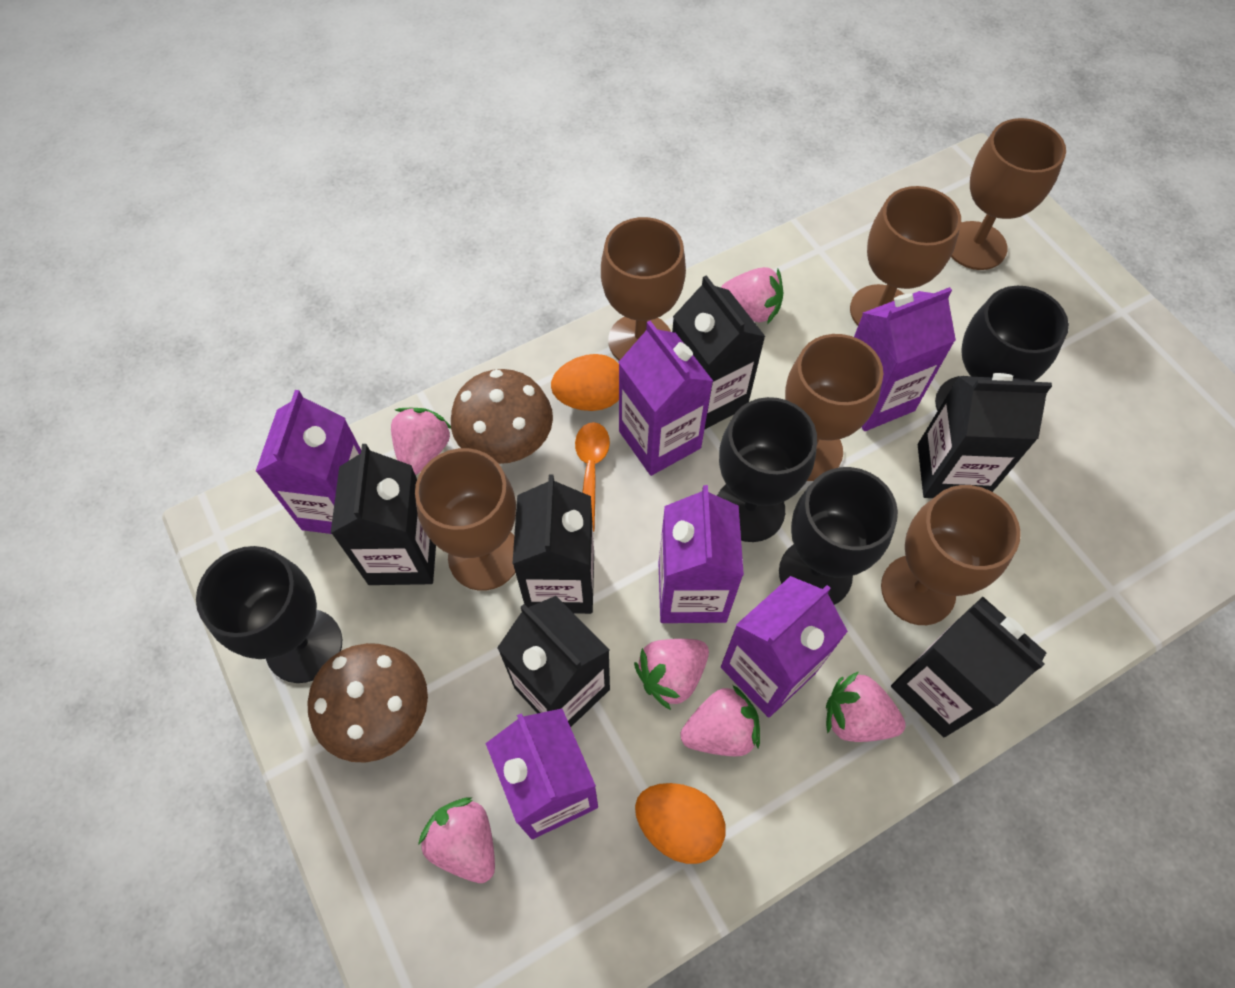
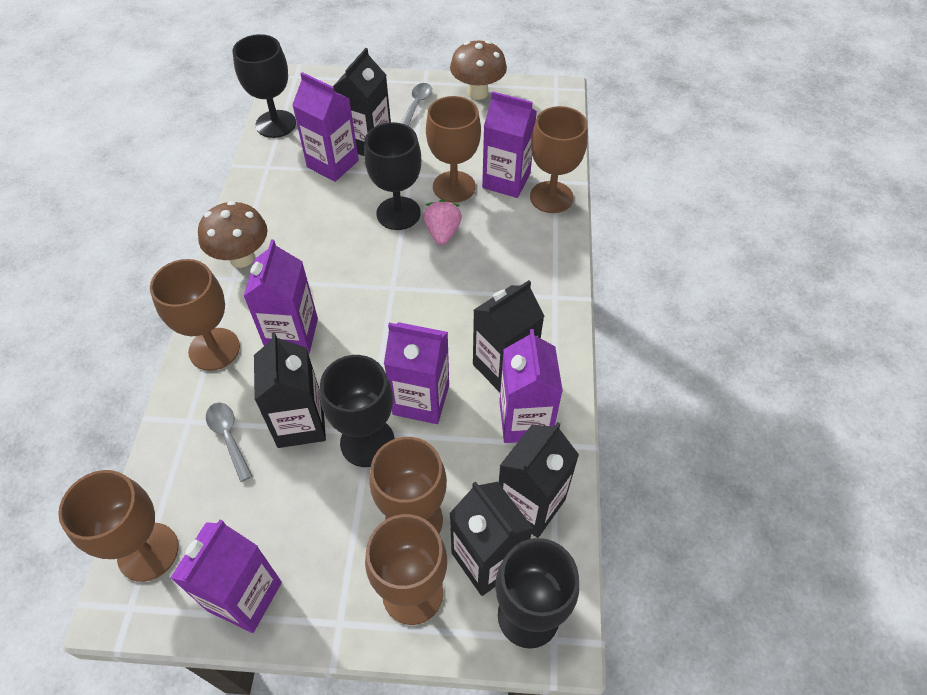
black carton: 6 -> 5
grey spoon: 0 -> 2
orange egg: 2 -> 0
orange spoon: 1 -> 0
pink strawberry: 6 -> 1

